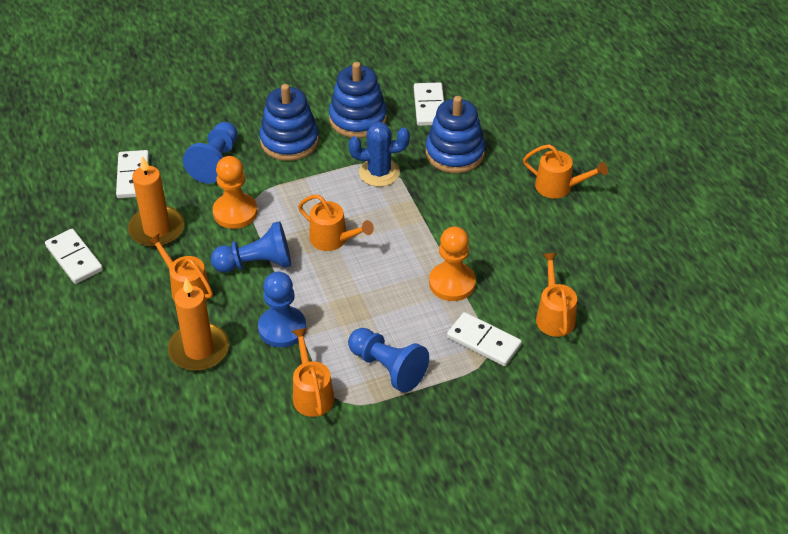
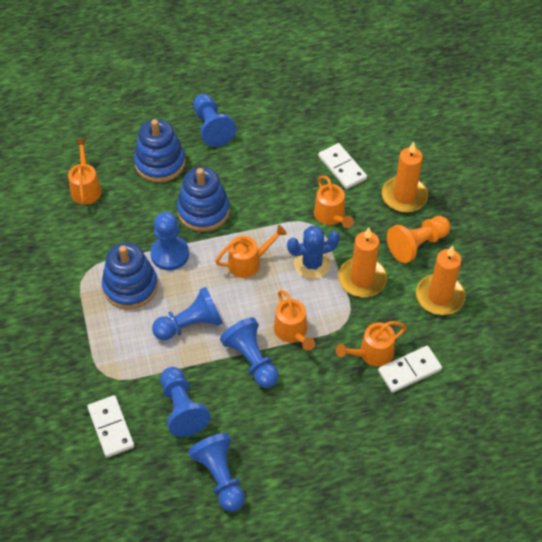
blue pawn: 4 -> 6
orange candle: 2 -> 3
orange pawn: 2 -> 1
white domino: 4 -> 3

